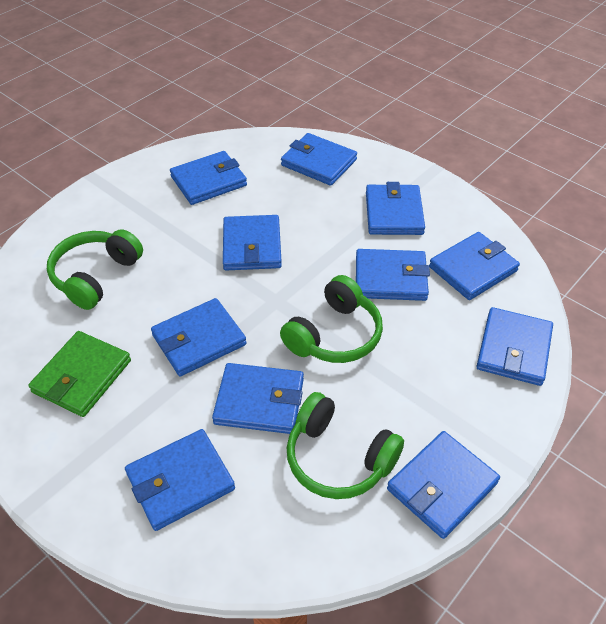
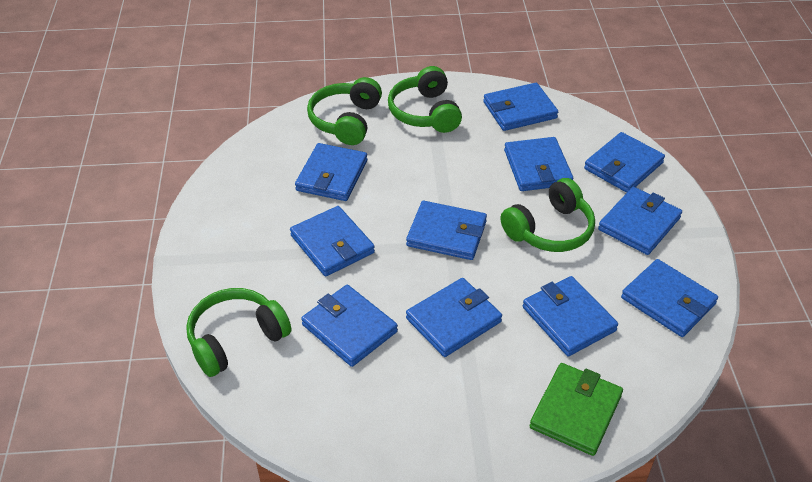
green headphones: 3 -> 4

